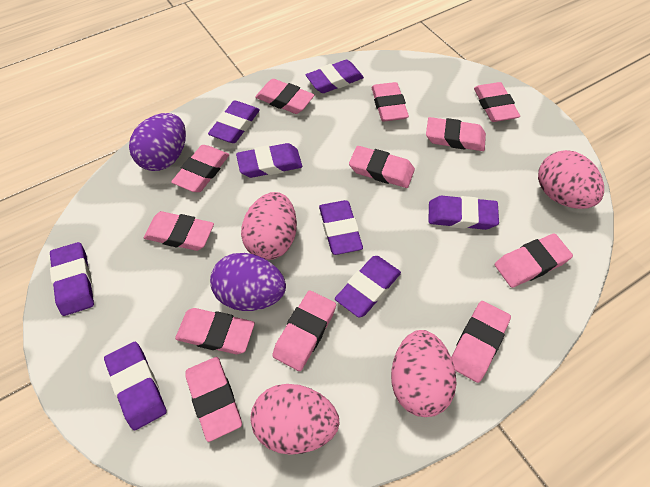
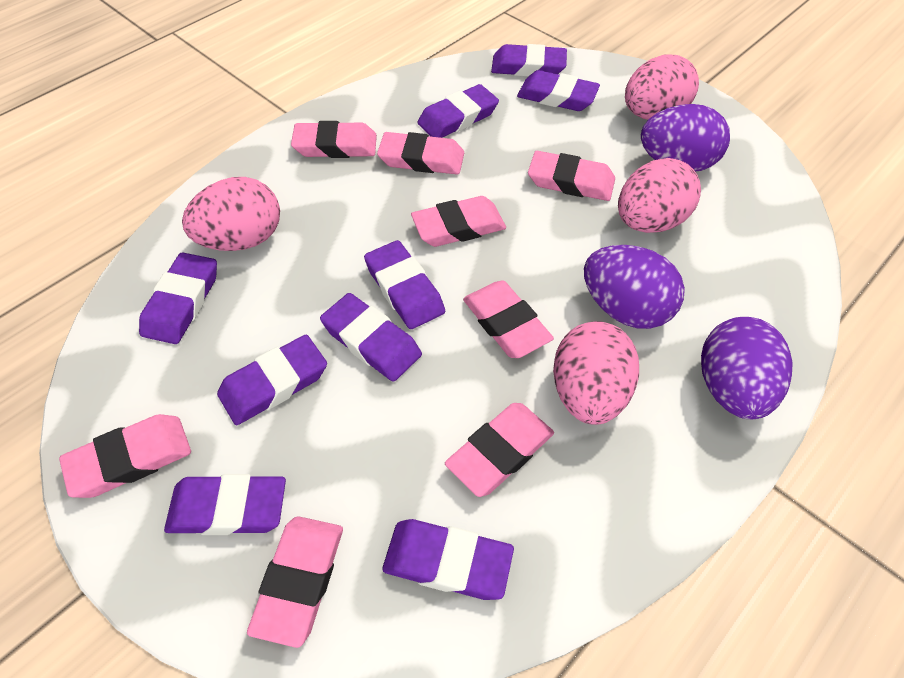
pink eraser: 12 -> 8
purple egg: 2 -> 3
purple eraser: 8 -> 9

